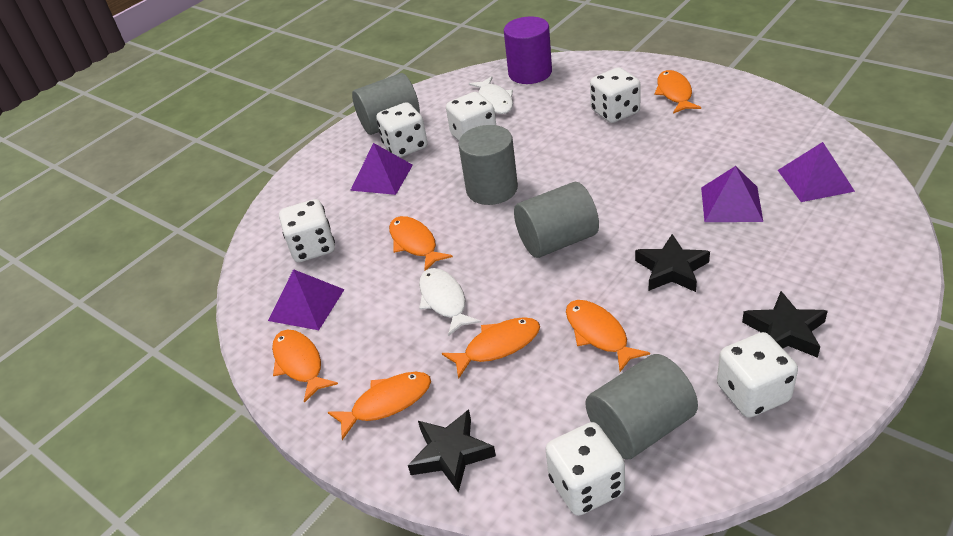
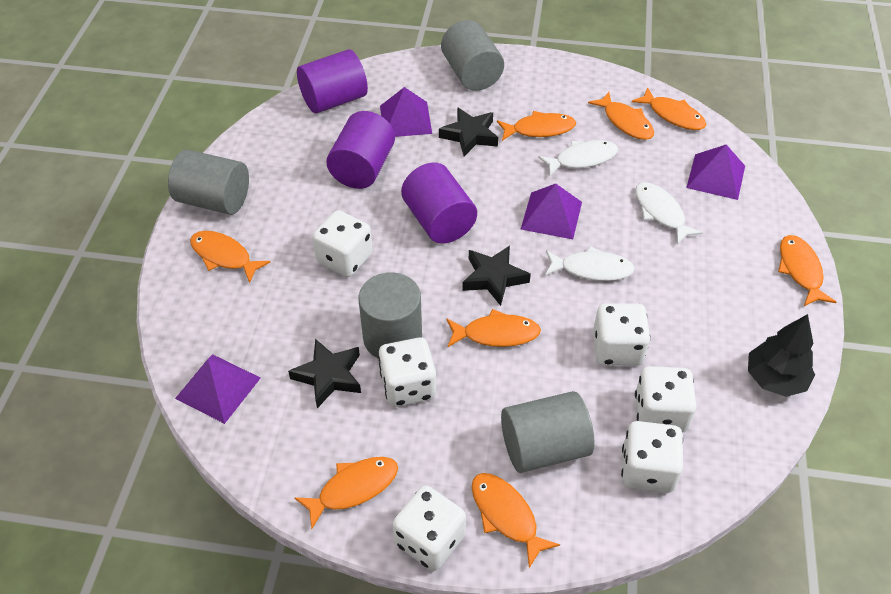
black tree: 0 -> 1
orange fish: 6 -> 8
purple cylinder: 1 -> 3
white fish: 2 -> 3

